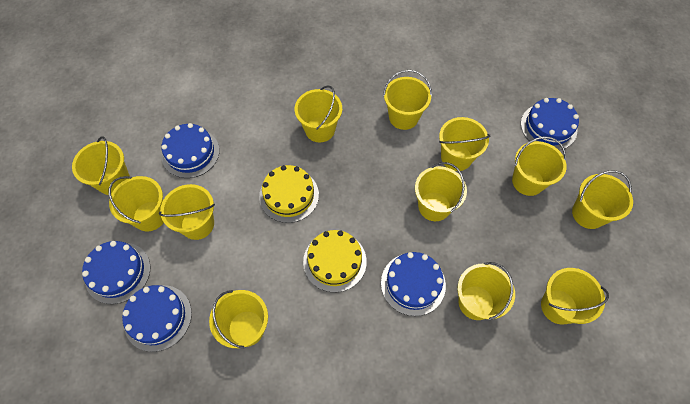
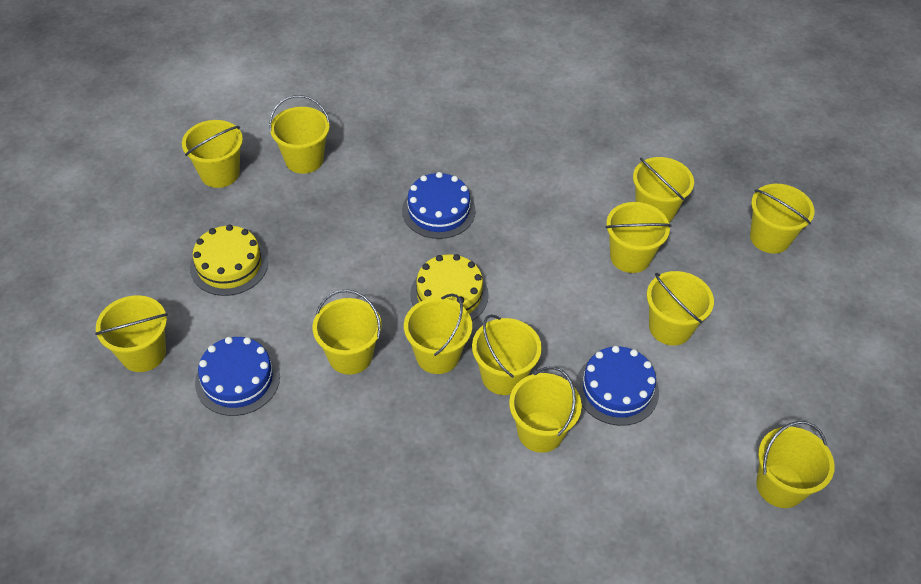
blue cake: 5 -> 3

